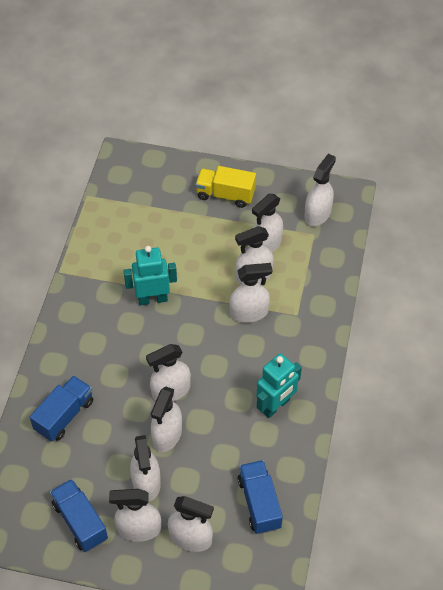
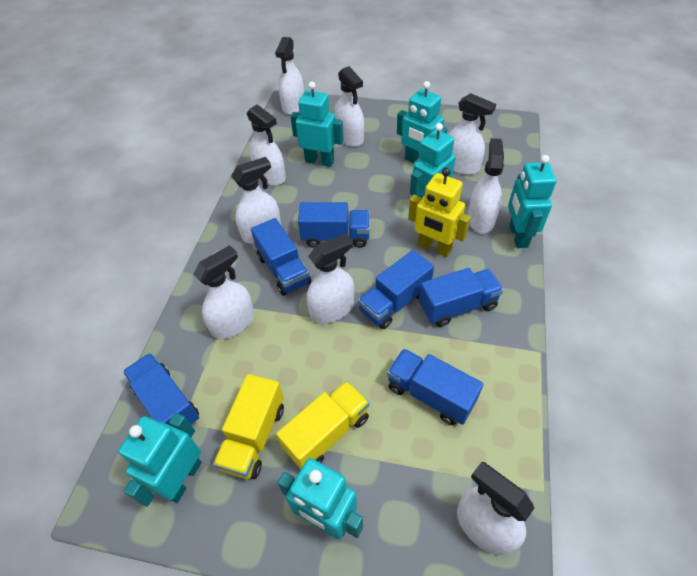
blue truck: 3 -> 6
turquoise robot: 2 -> 6
yellow robot: 0 -> 1
yellow truck: 1 -> 2

